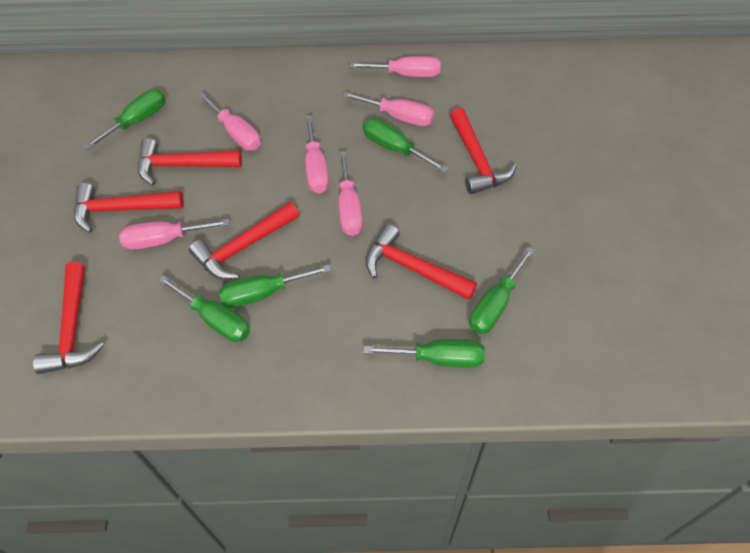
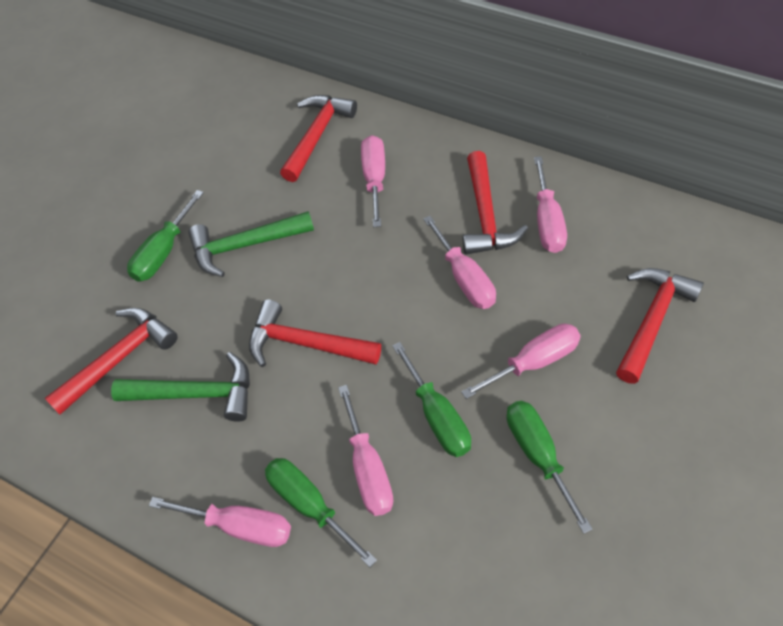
green hammer: 0 -> 2
green screwdriver: 6 -> 4
red hammer: 6 -> 5

